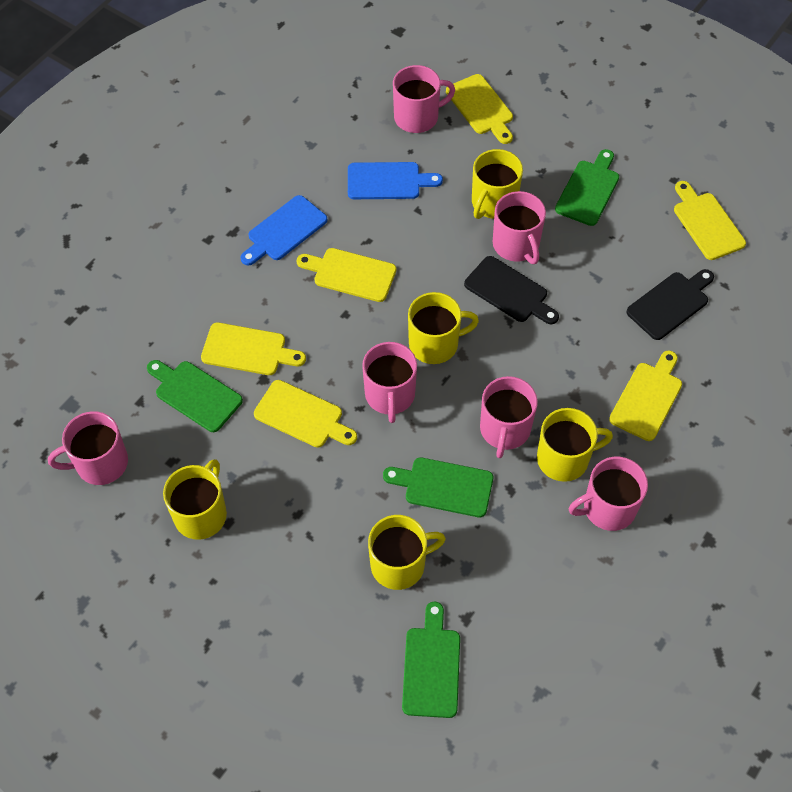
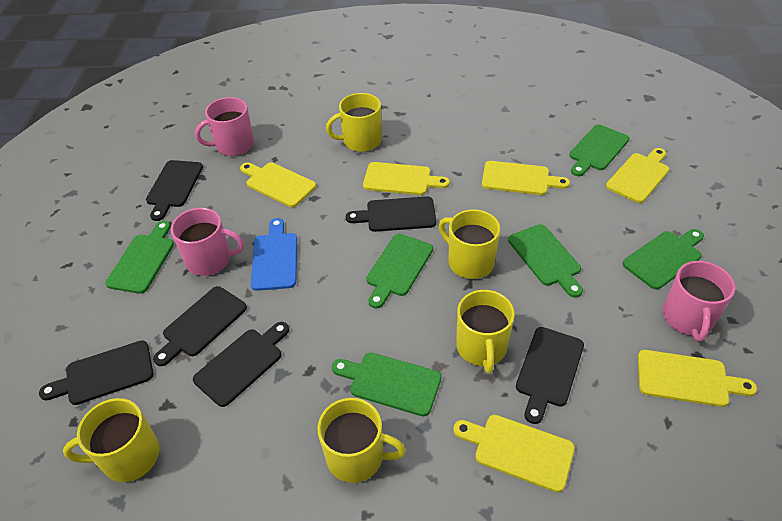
black cutting board: 2 -> 6
blue cutting board: 2 -> 1
green cutting board: 4 -> 6
pink mug: 6 -> 3

